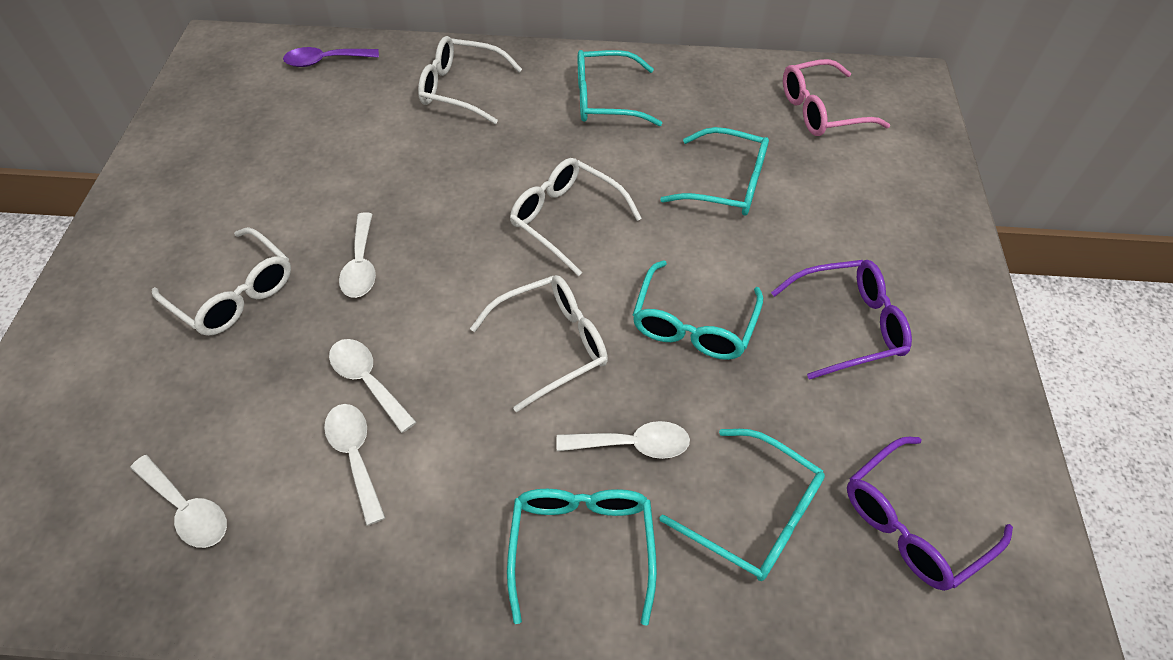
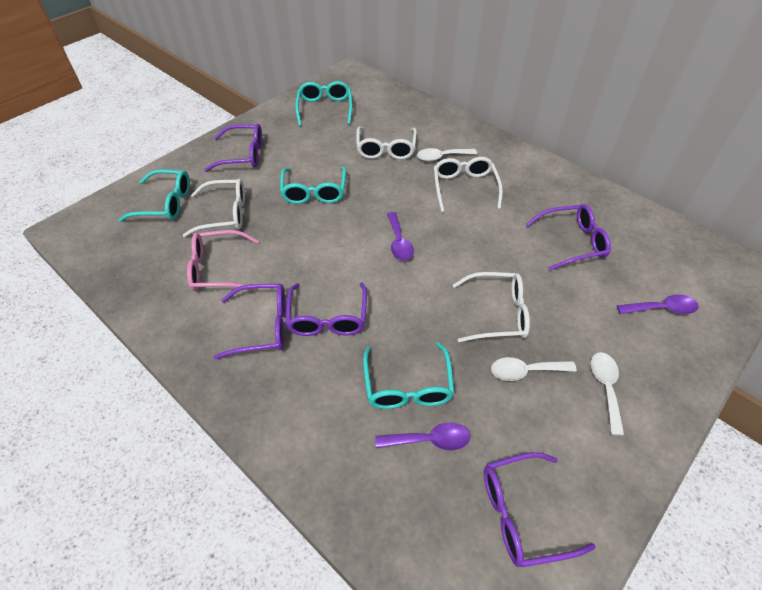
purple glasses: 2 -> 5
purple spoon: 1 -> 3
turquoise glasses: 5 -> 4
white spoon: 5 -> 3

